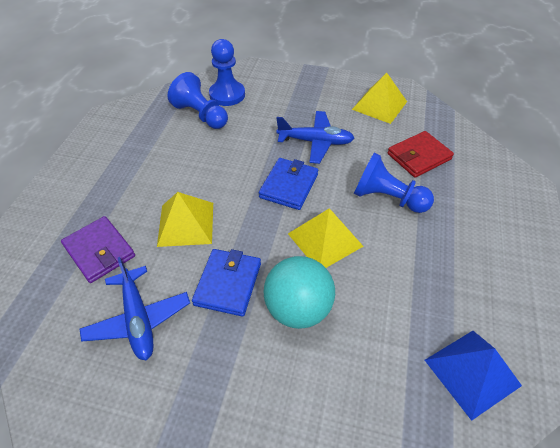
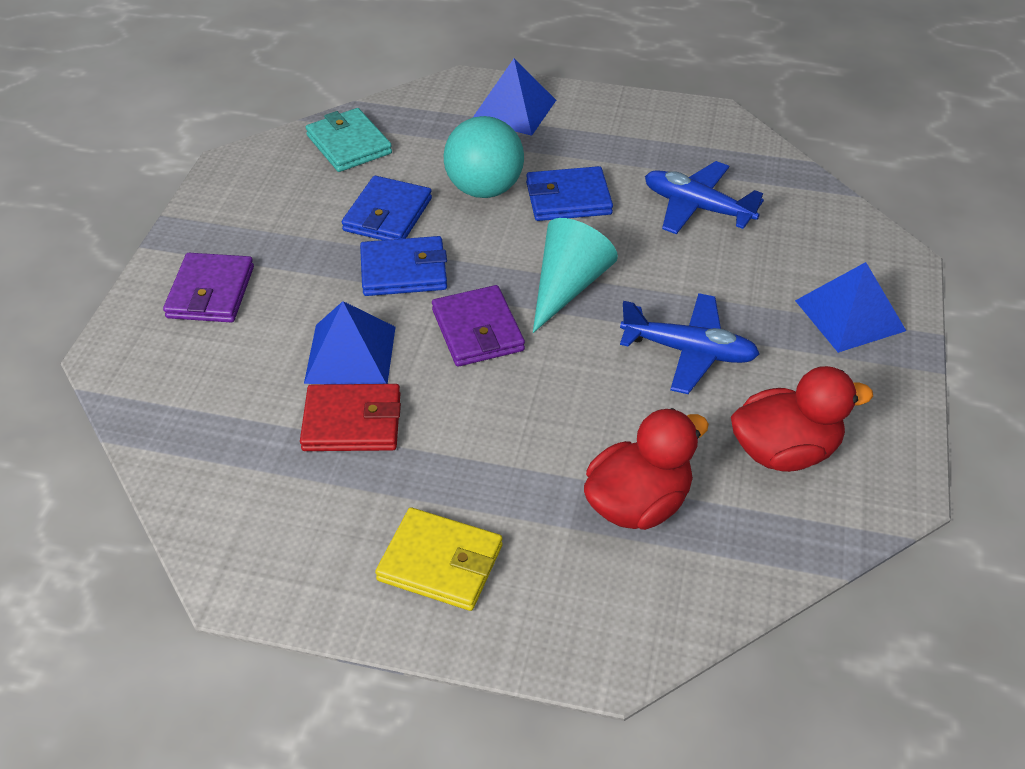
blue pawn: 3 -> 0
blue pyramid: 1 -> 3
blue wallet: 2 -> 3
purple wallet: 1 -> 2
red duck: 0 -> 2
turquoise cone: 0 -> 1
turquoise wallet: 0 -> 1
yellow pyramid: 3 -> 0
yellow wallet: 0 -> 1

